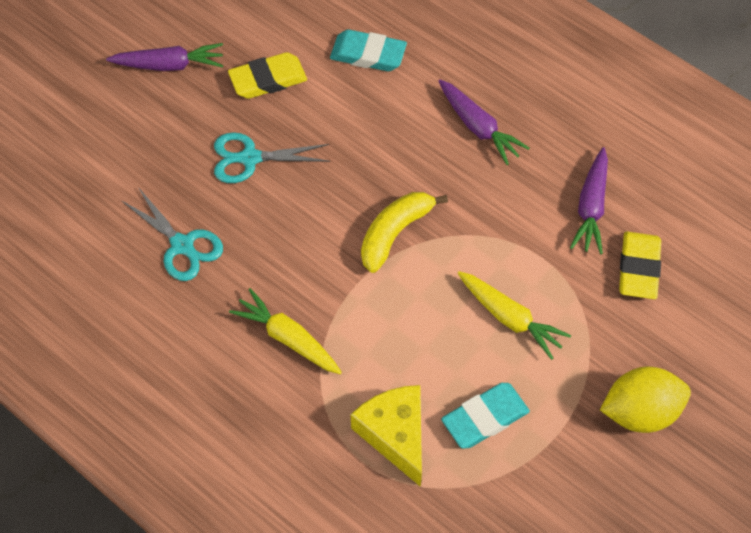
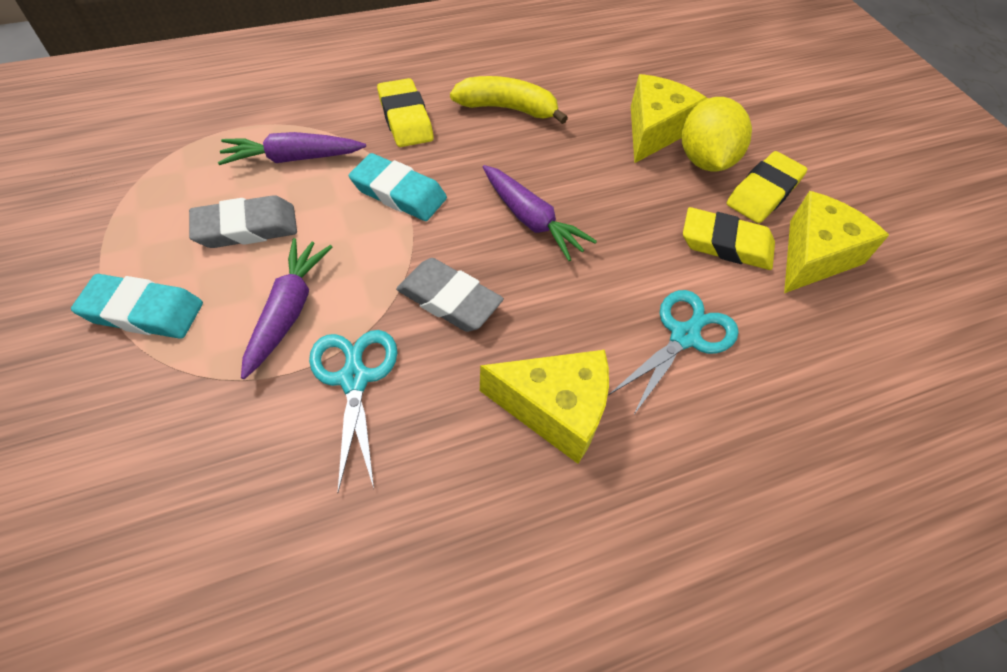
grey eraser: 0 -> 2
yellow carrot: 2 -> 0
yellow cheese: 1 -> 3
yellow eraser: 2 -> 3

